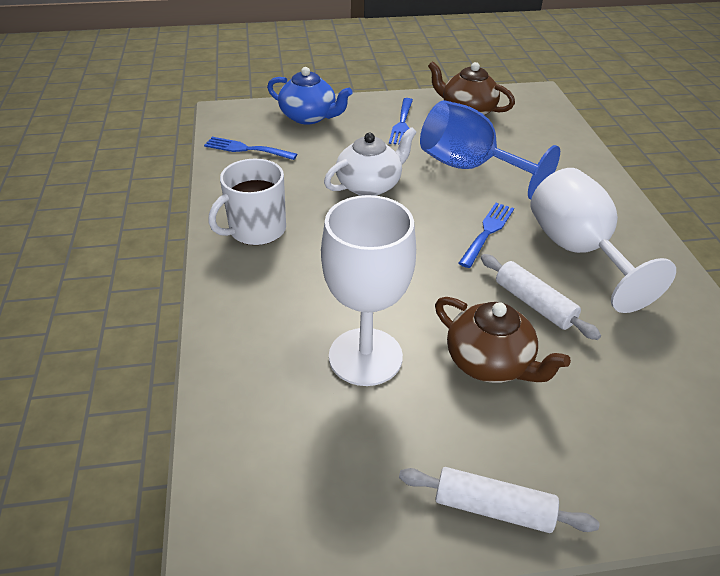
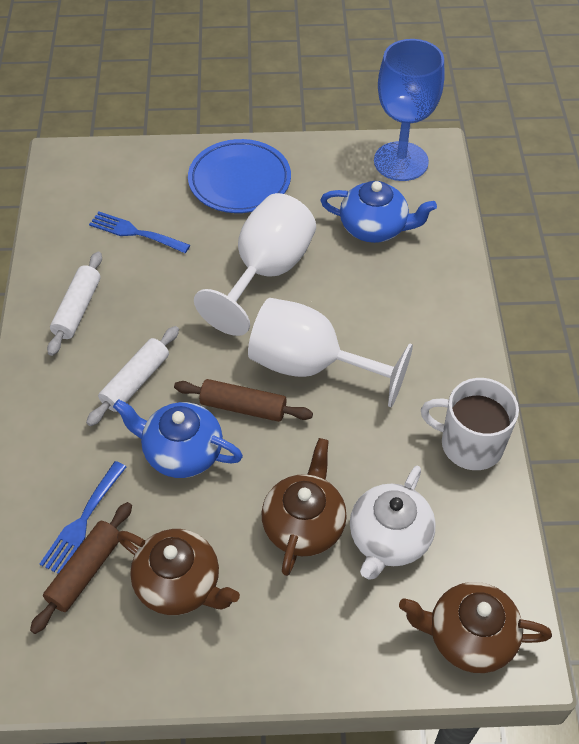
blue fork: 3 -> 2
blue plate: 0 -> 1
blue teapot: 1 -> 2
brown rolling pin: 0 -> 2
brown teapot: 2 -> 3

